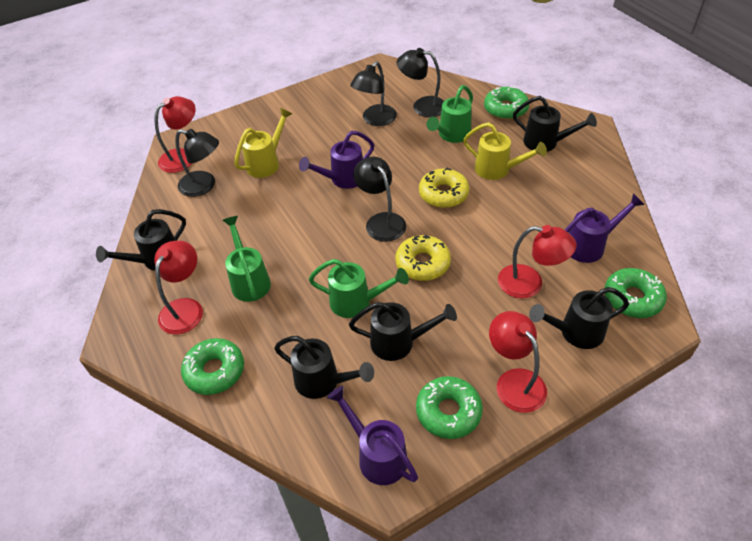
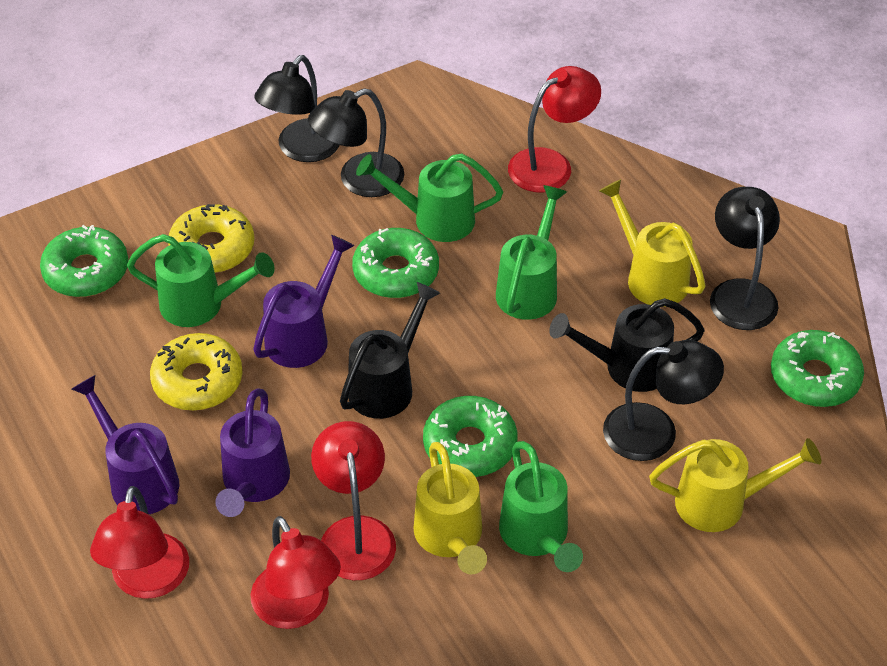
black watering can: 5 -> 2
green watering can: 3 -> 4
yellow watering can: 2 -> 3

